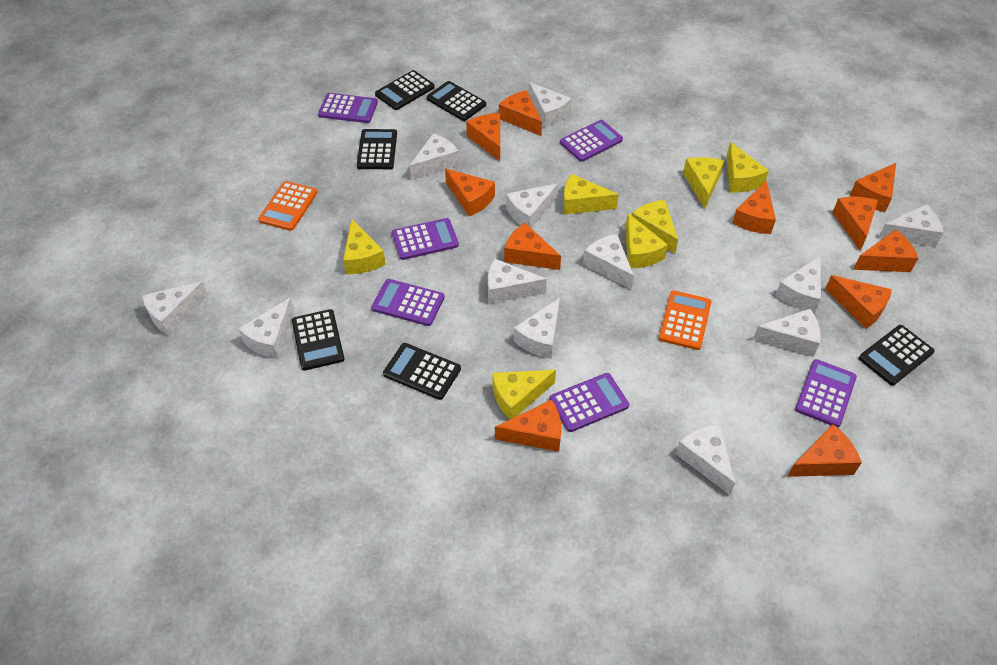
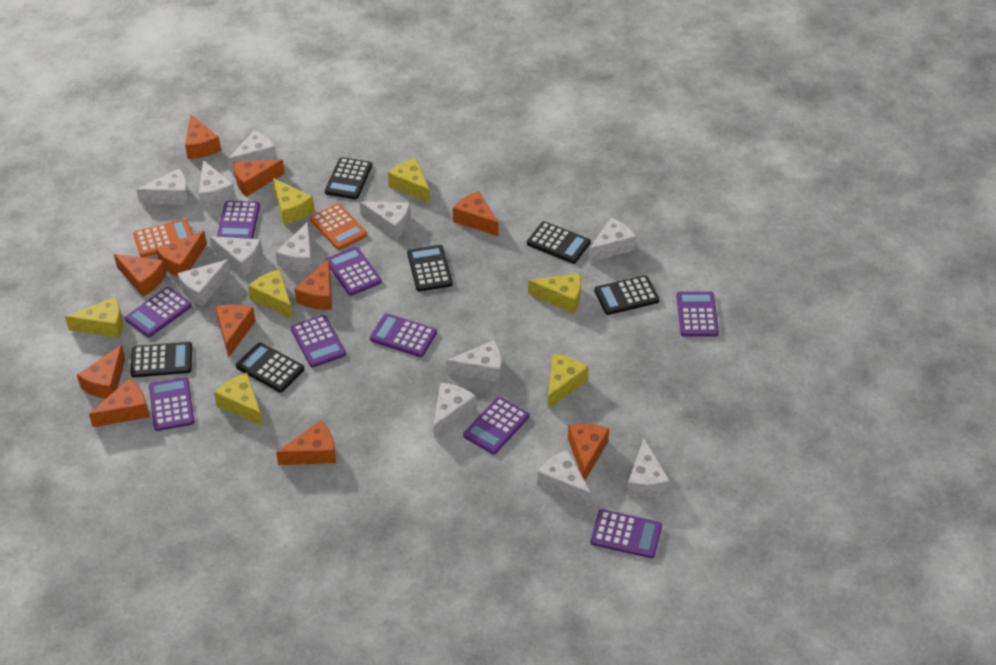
purple calculator: 6 -> 9

